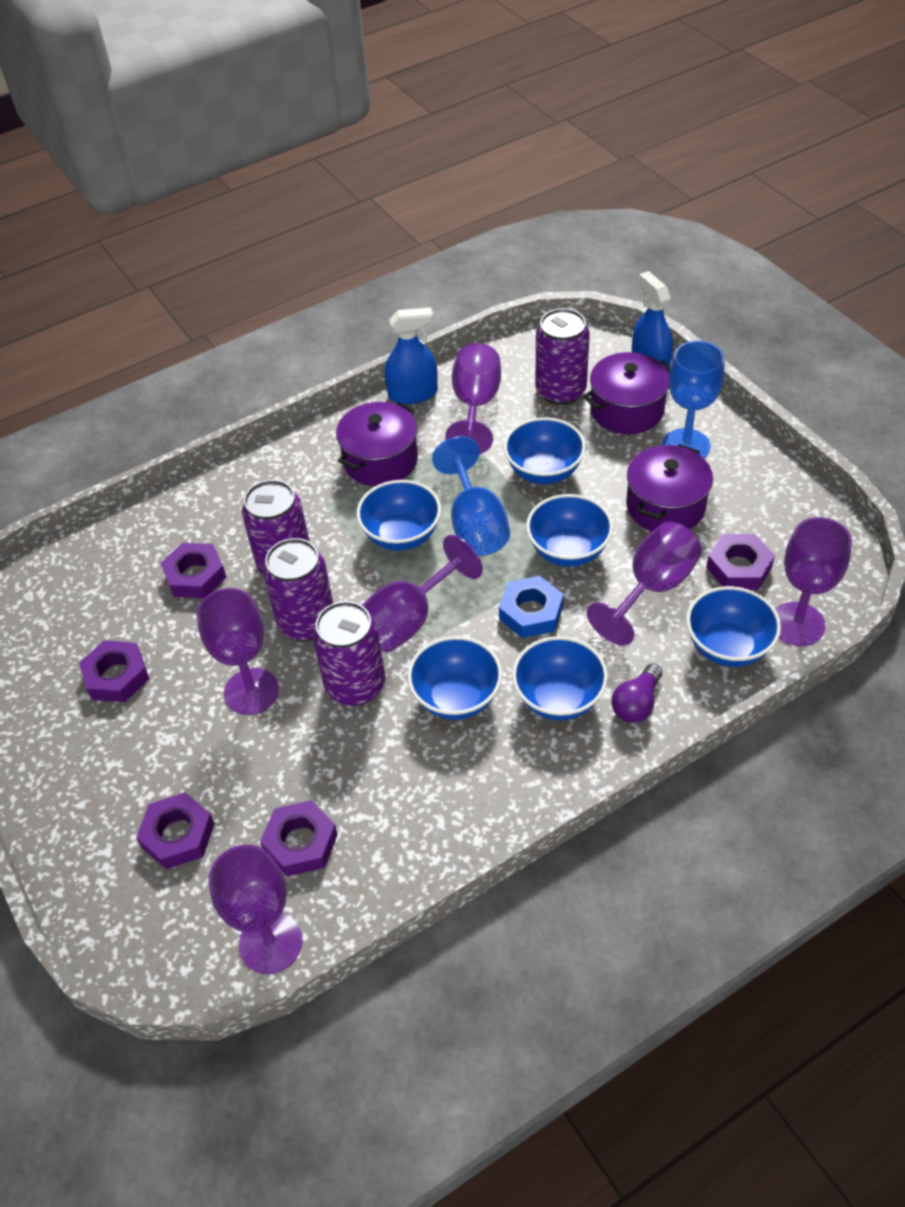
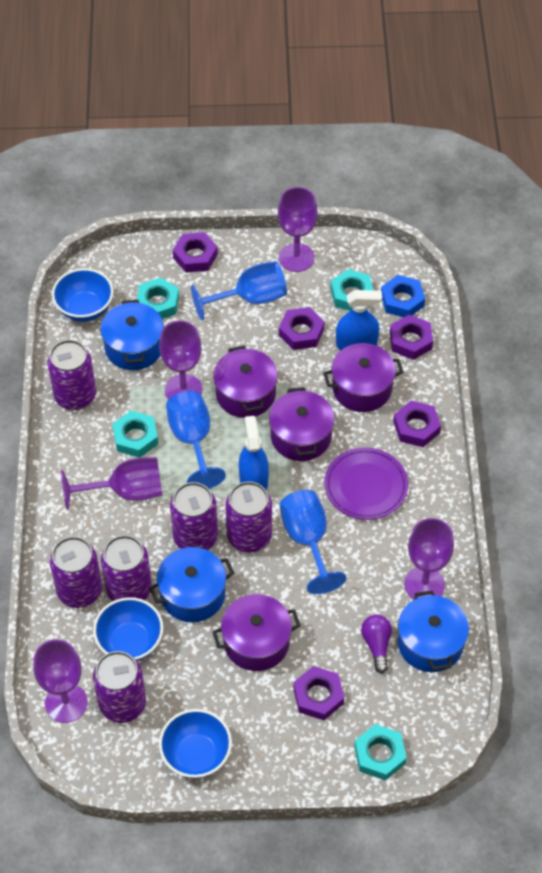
blue bowl: 6 -> 3
blue goblet: 2 -> 3
blue pot: 0 -> 3
purple can: 4 -> 6
purple goblet: 6 -> 5
purple plate: 0 -> 1
purple pot: 3 -> 4
turquoise nut: 0 -> 4

